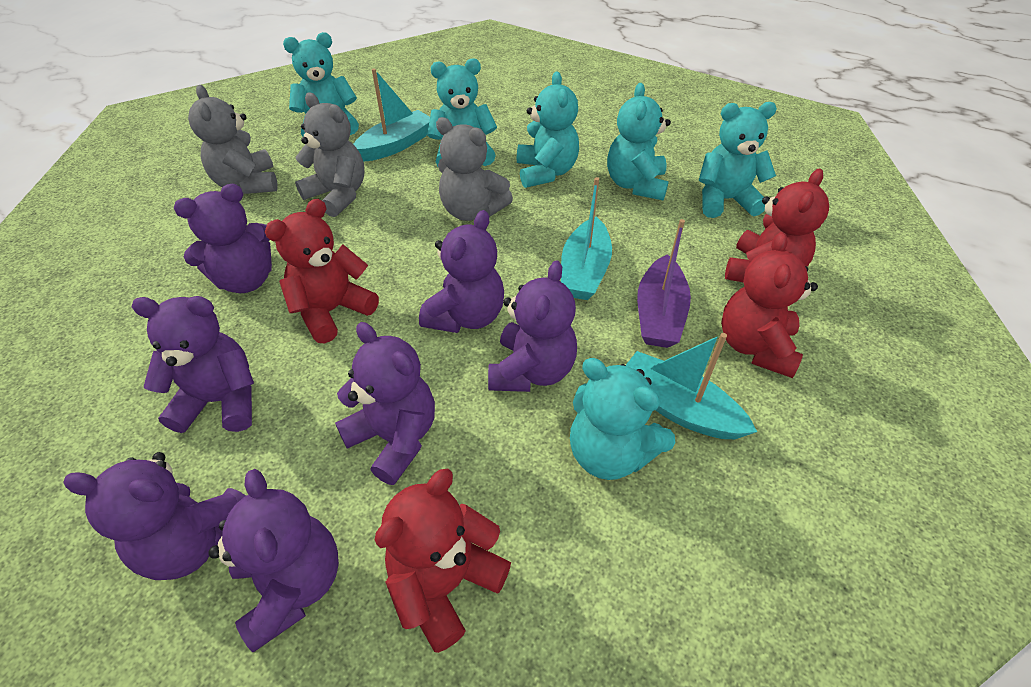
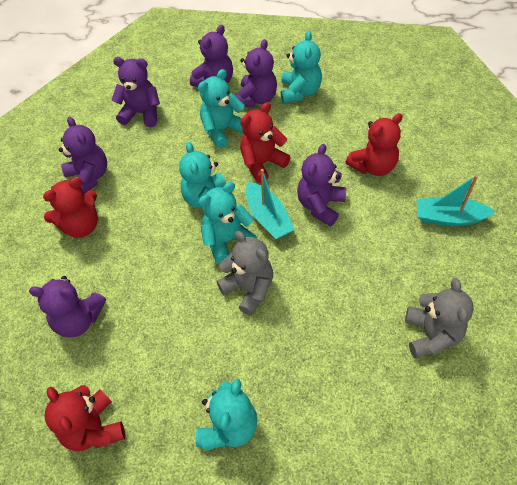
grey teddy bear: 3 -> 2
purple boat: 1 -> 0
purple teddy bear: 7 -> 6
turquoise boat: 3 -> 2
turquoise teddy bear: 6 -> 5

